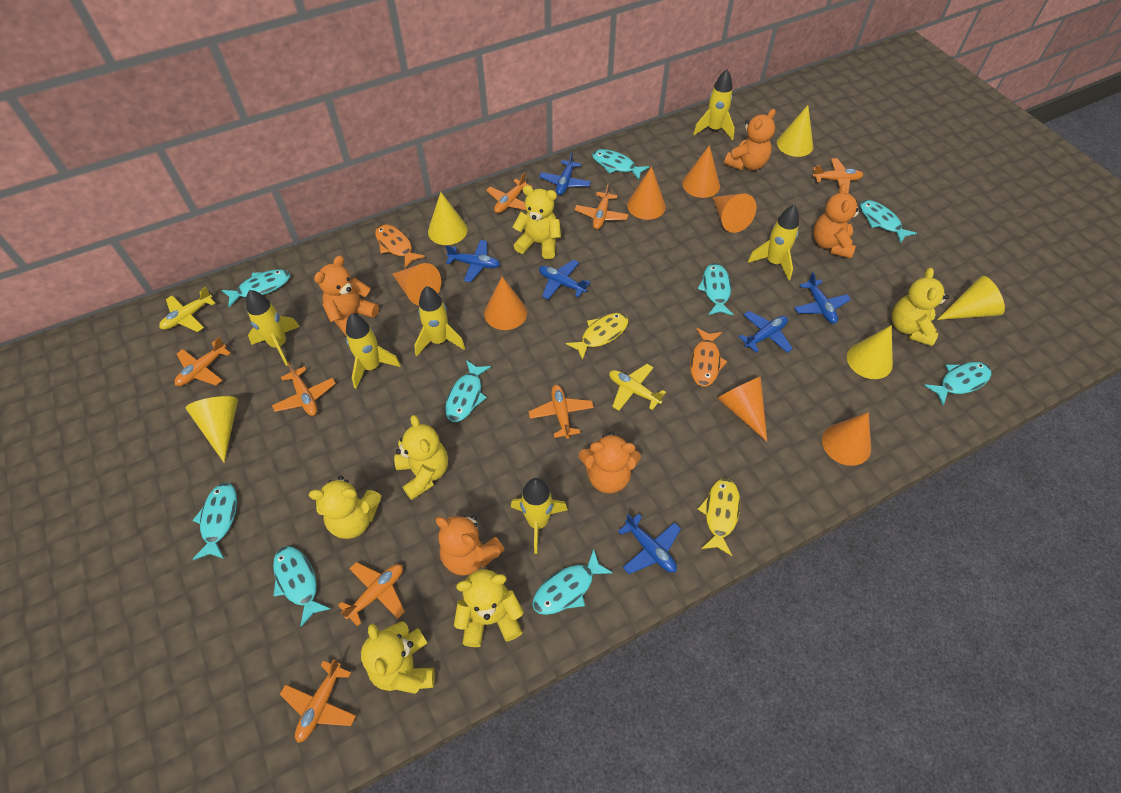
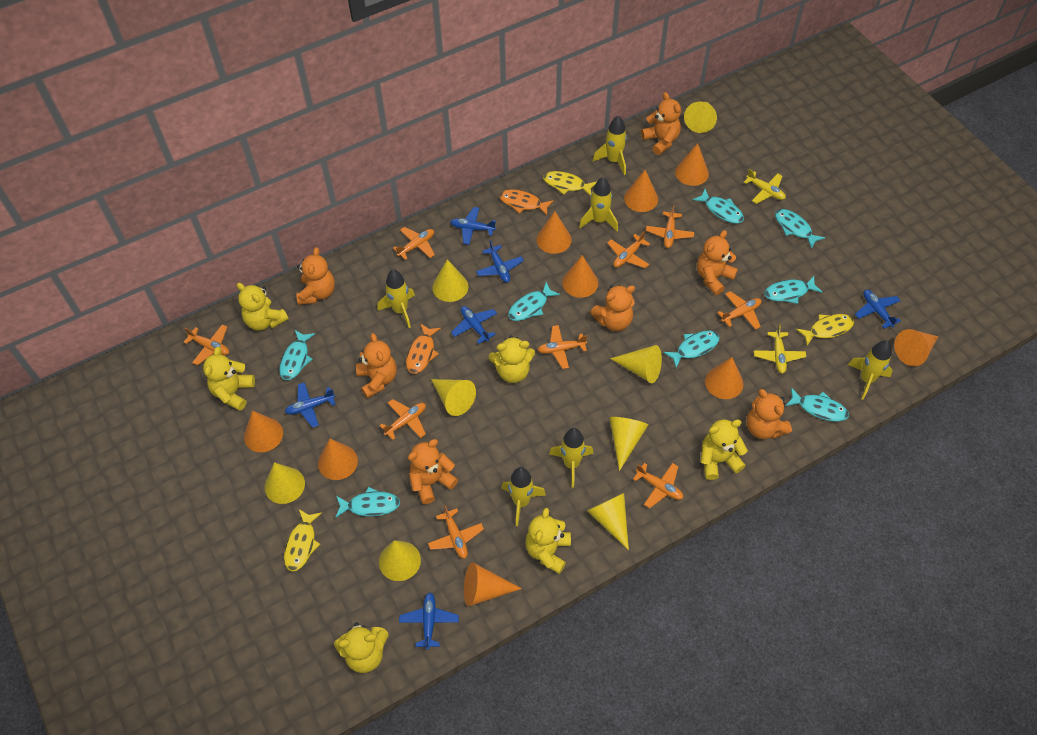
orange cone: 7 -> 9
orange plane: 8 -> 9
orange teddy bear: 5 -> 7
turquoise fish: 9 -> 8
yellow cone: 5 -> 8
yellow fish: 2 -> 3

